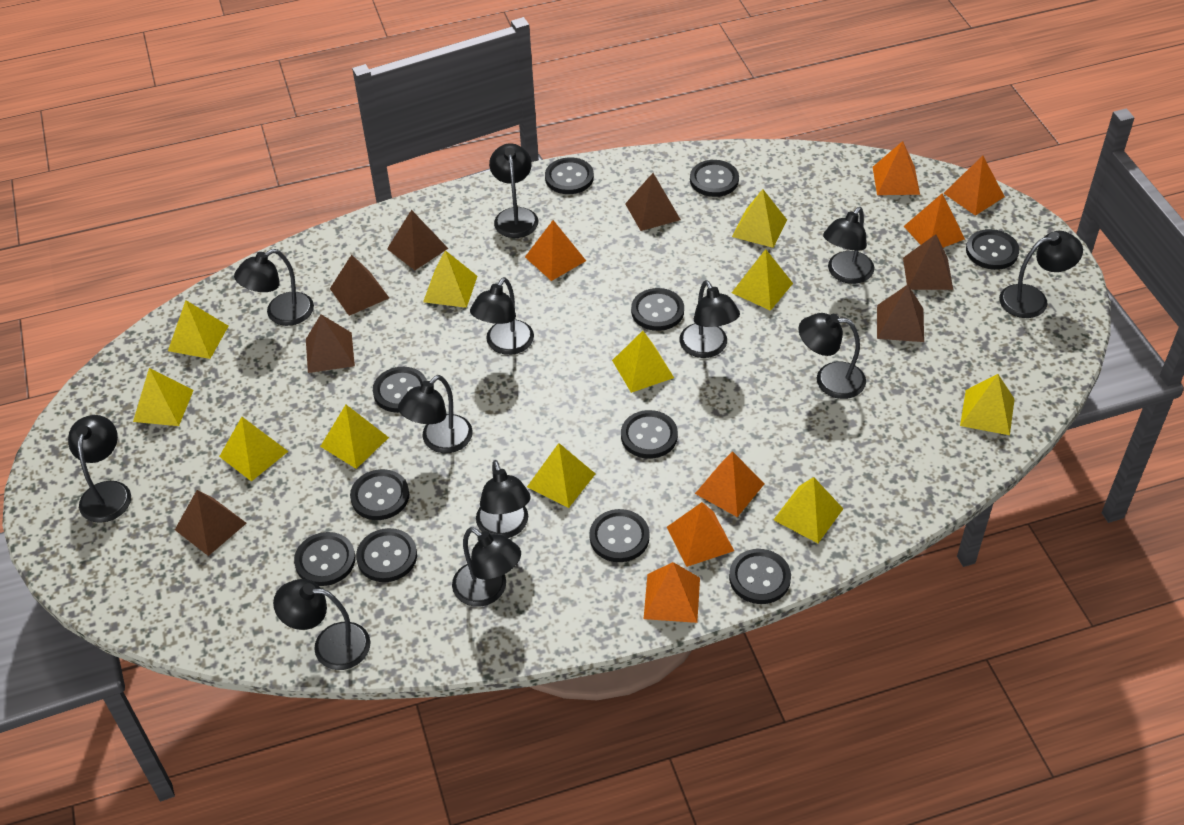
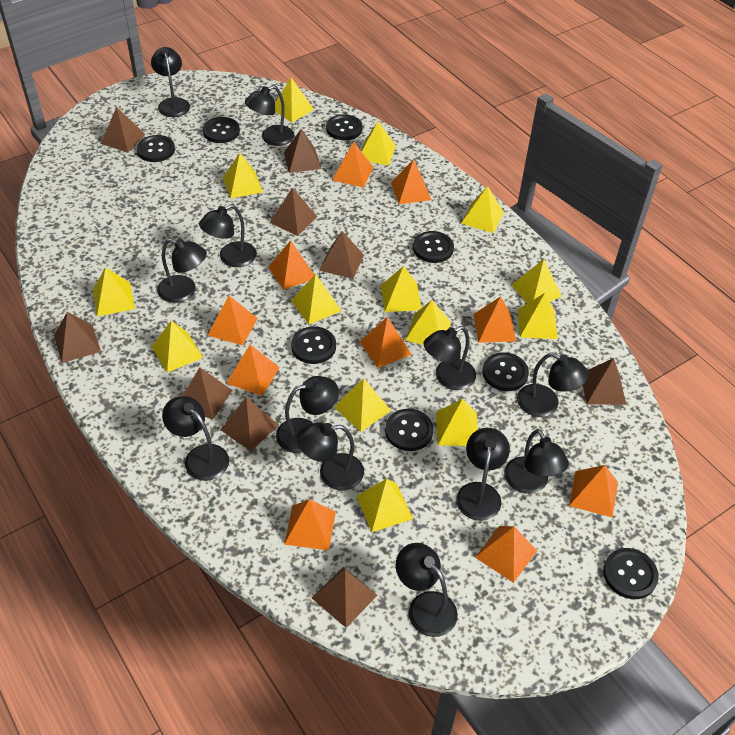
black button: 11 -> 8
brown pyramid: 7 -> 9
orange pyramid: 7 -> 10
yellow pyramid: 11 -> 14

